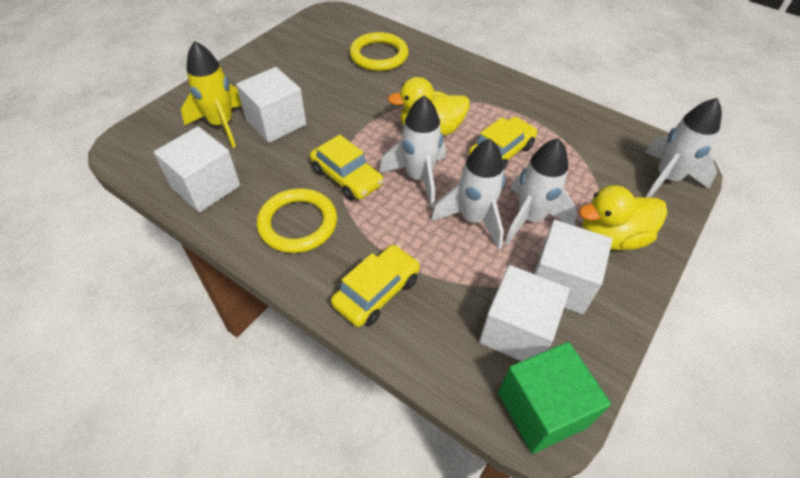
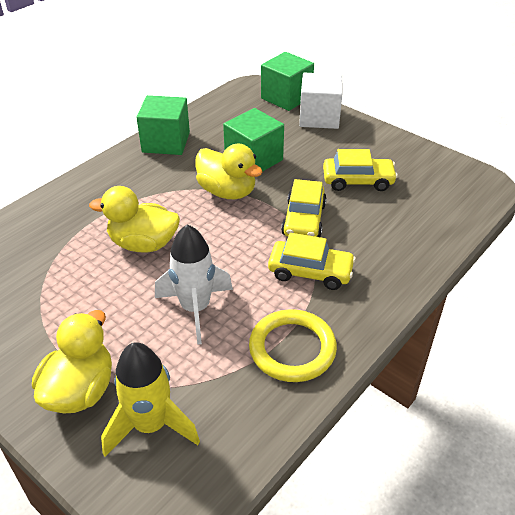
green cube: 1 -> 3
white cube: 4 -> 1
white rocket: 4 -> 1
yellow duck: 2 -> 3
yellow ring: 2 -> 1

